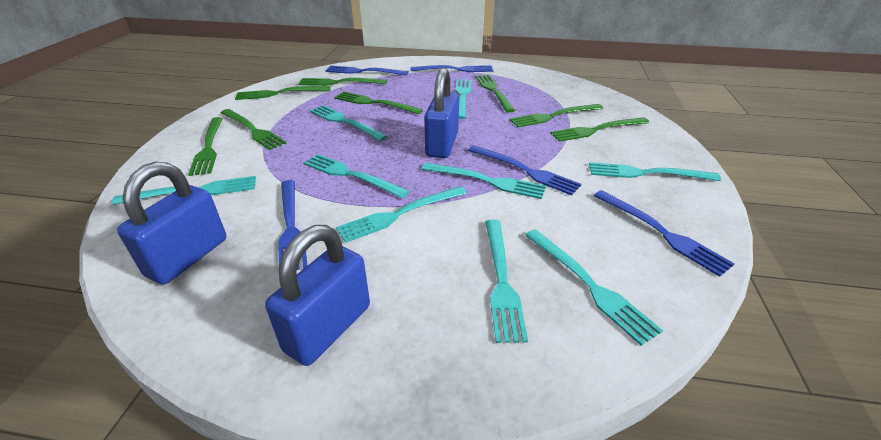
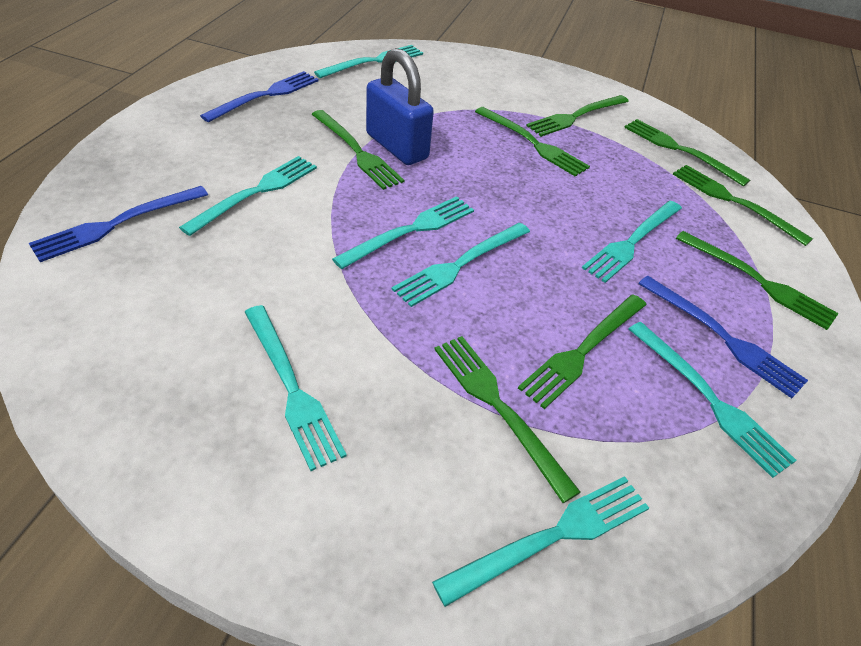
blue fork: 5 -> 3
blue padlock: 3 -> 1
turquoise fork: 9 -> 8

